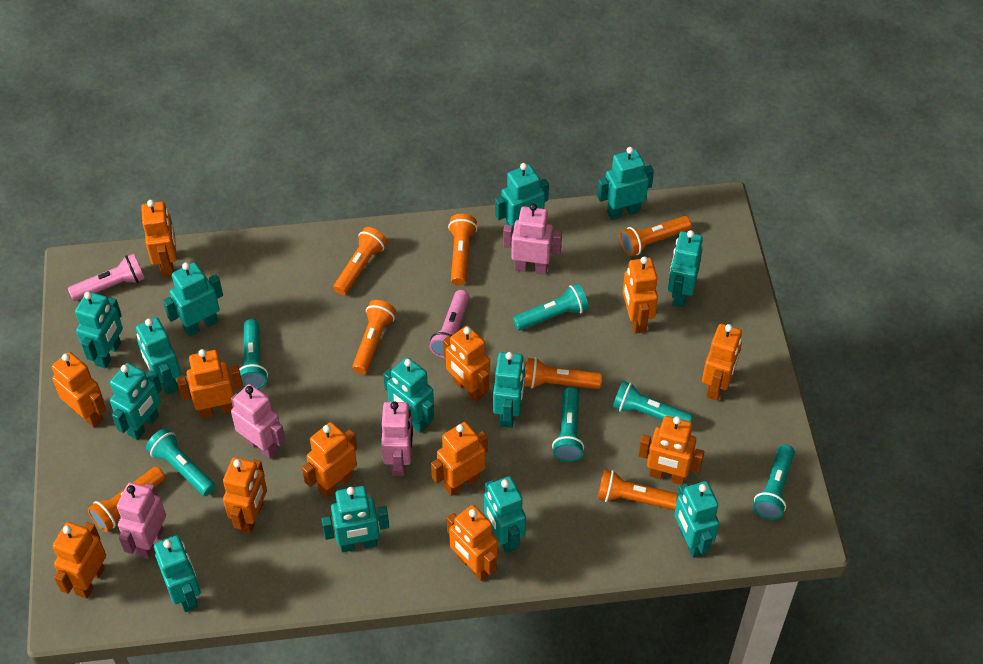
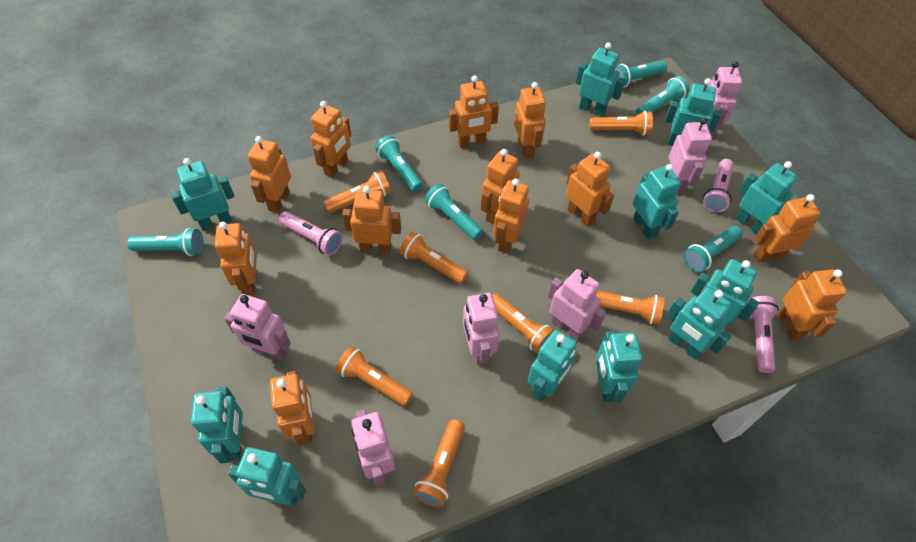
pink flashlight: 2 -> 3
pink robot: 4 -> 6
turquoise robot: 13 -> 11

